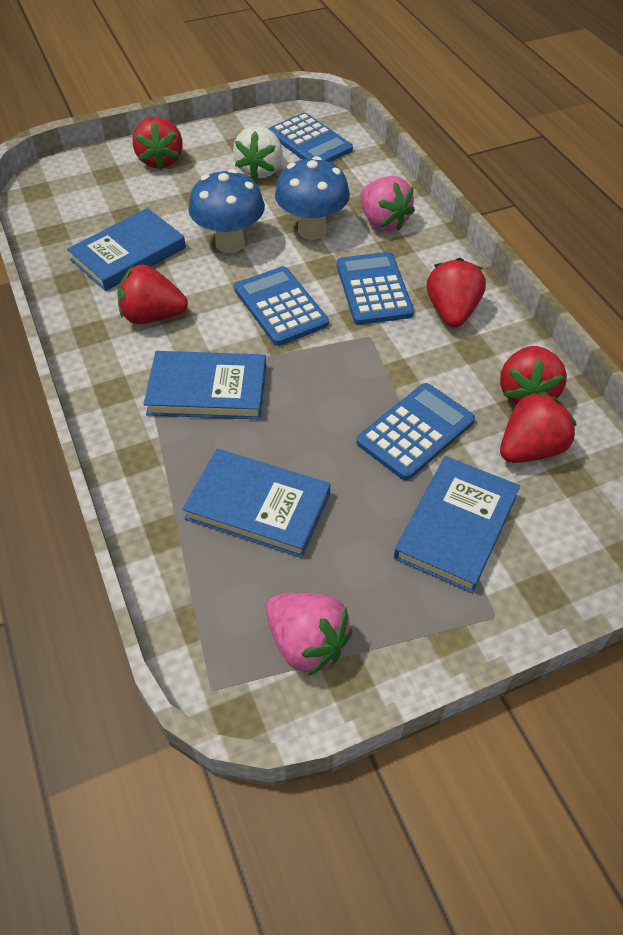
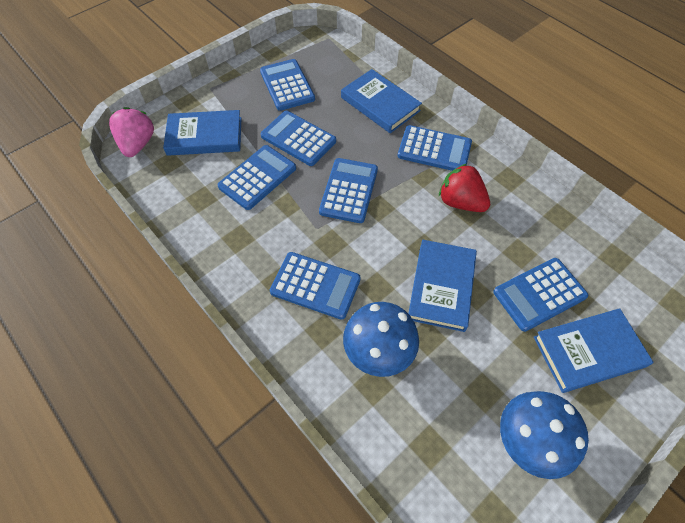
blue calculator: 4 -> 7
pink strawberry: 2 -> 1
red strawberry: 5 -> 1
white strawberry: 1 -> 0

